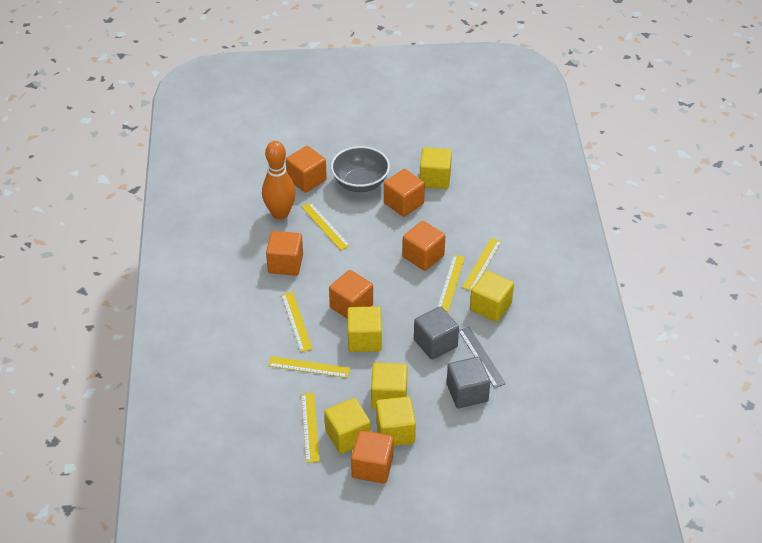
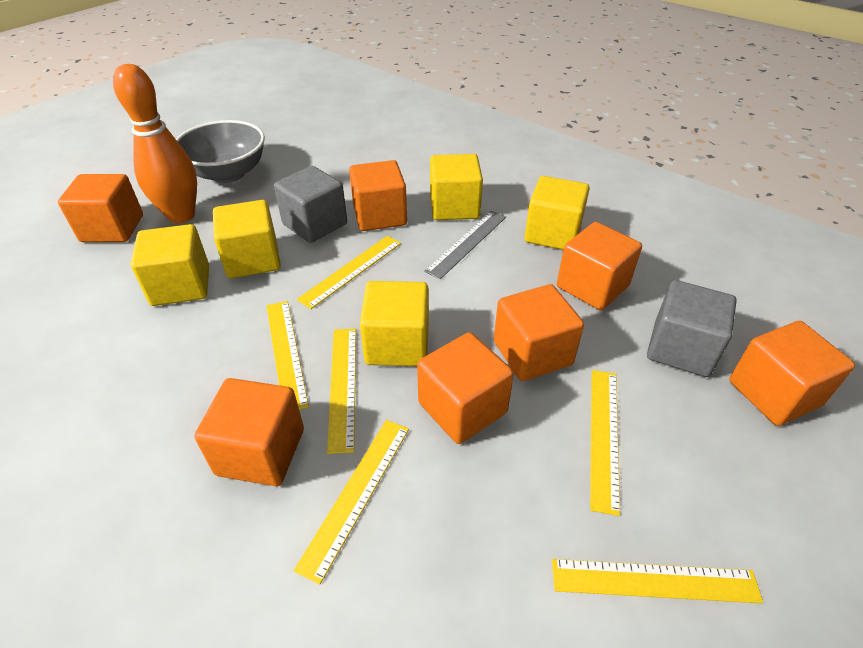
orange cube: 6 -> 7
yellow cube: 6 -> 5

